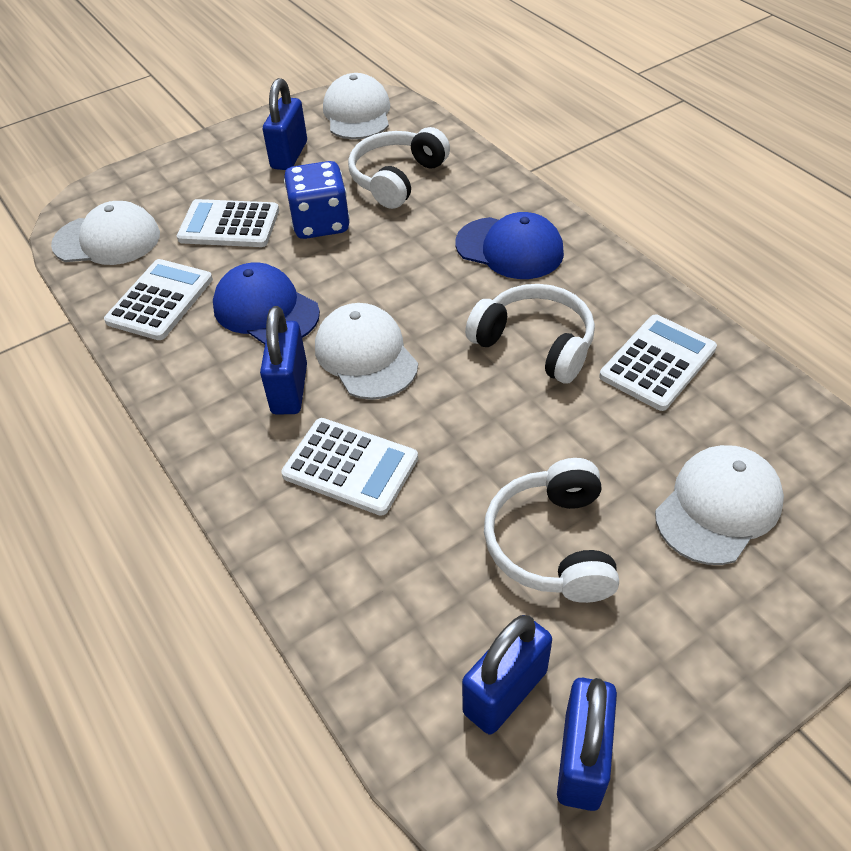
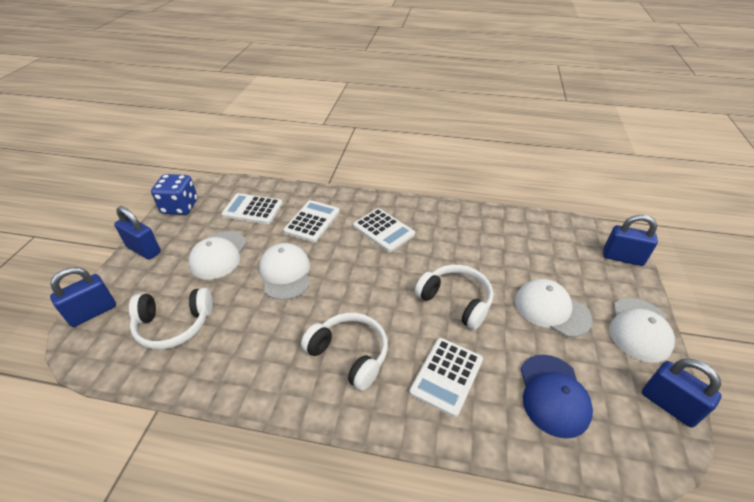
blue cap: 2 -> 1

